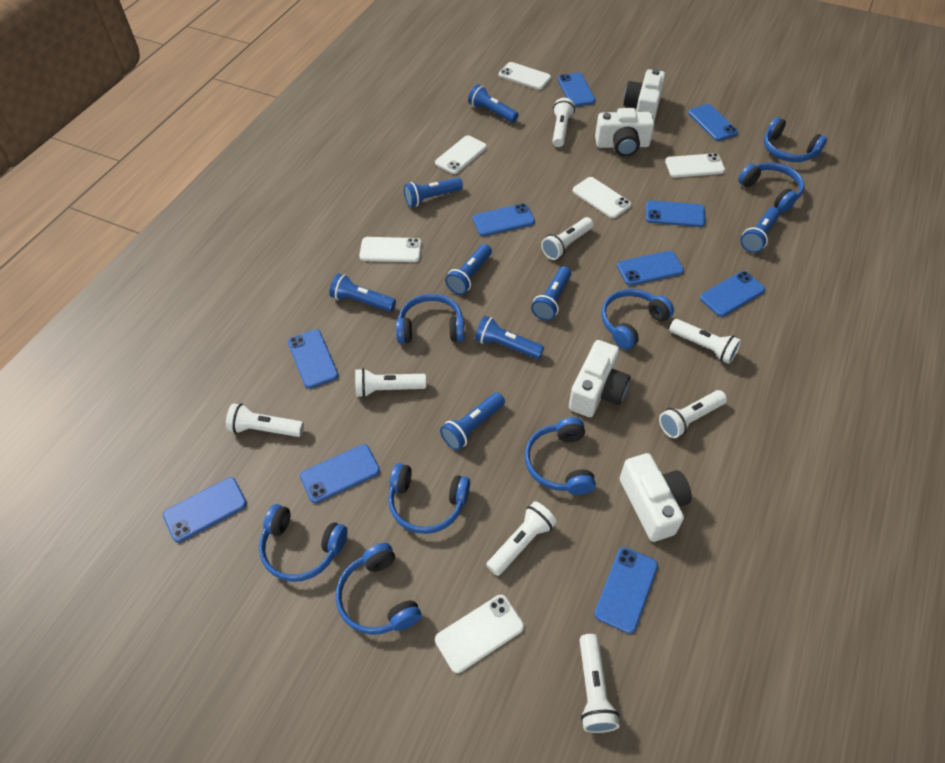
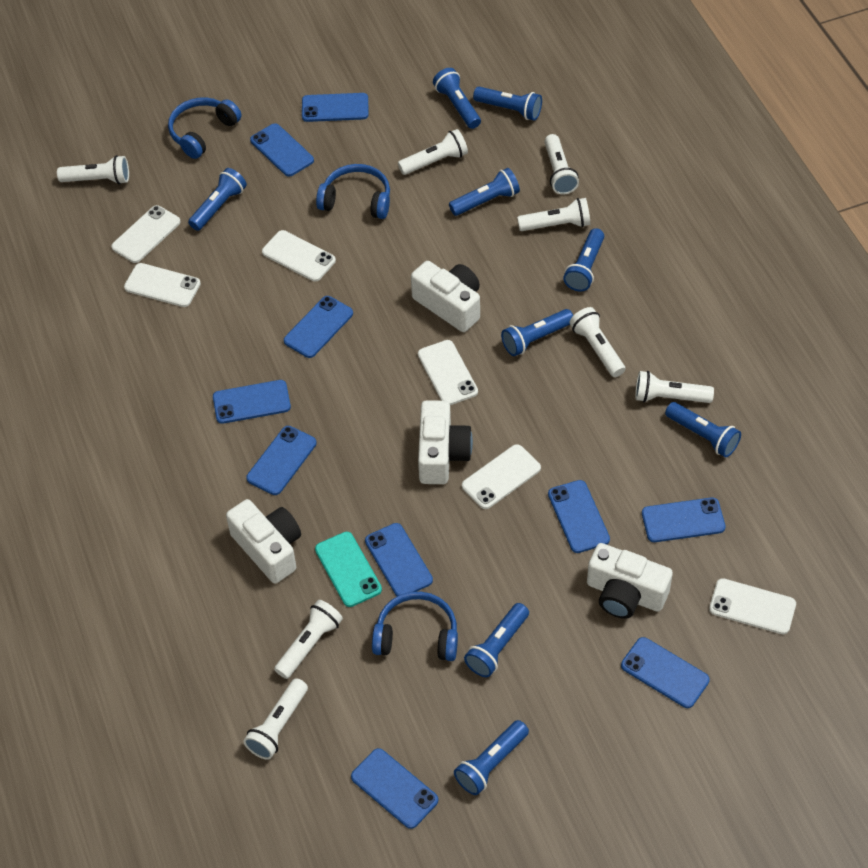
blue flashlight: 8 -> 9
blue headphones: 8 -> 3
turquoise phone: 0 -> 1

